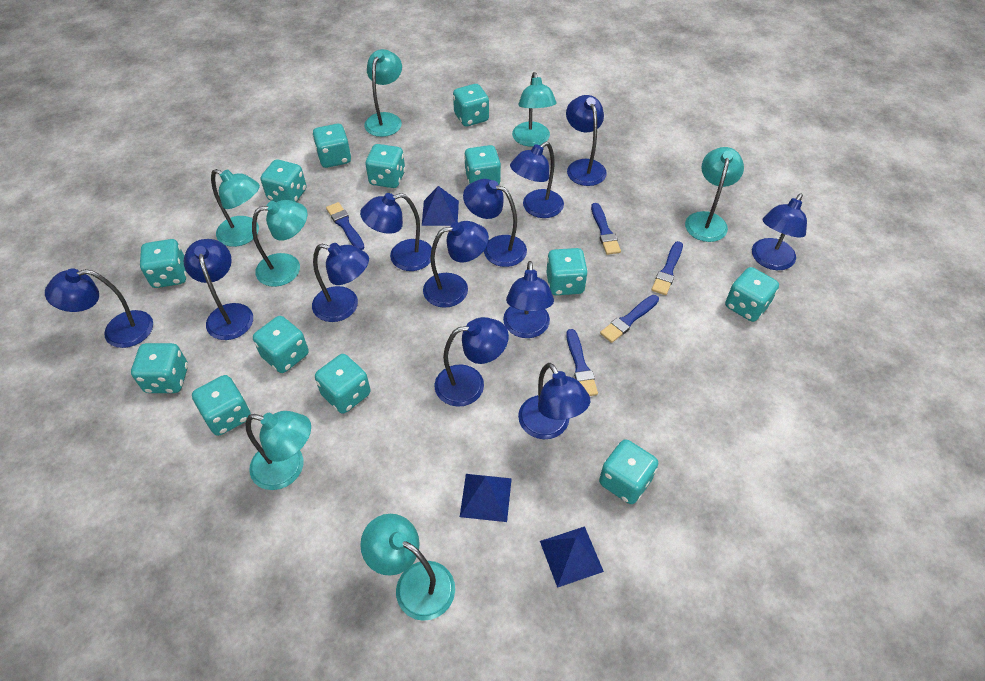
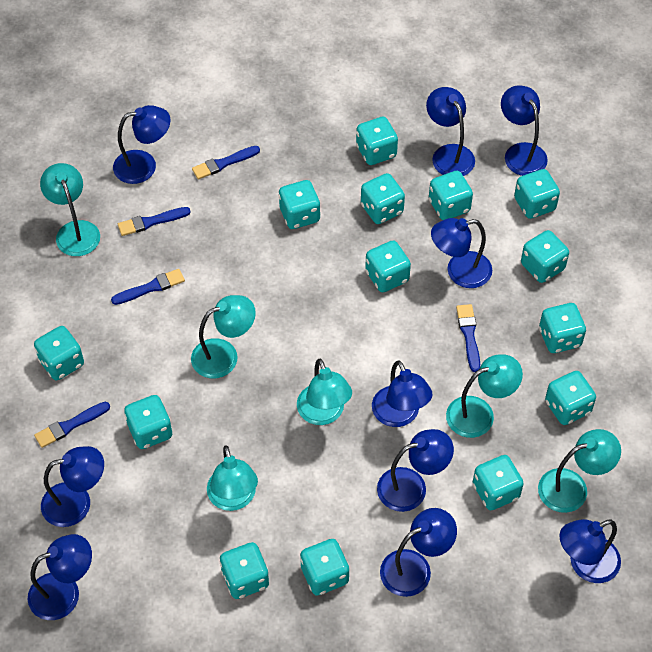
blue lamp: 12 -> 10
blue pyramid: 3 -> 0
turquoise dice: 13 -> 14
turquoise lamp: 7 -> 6

